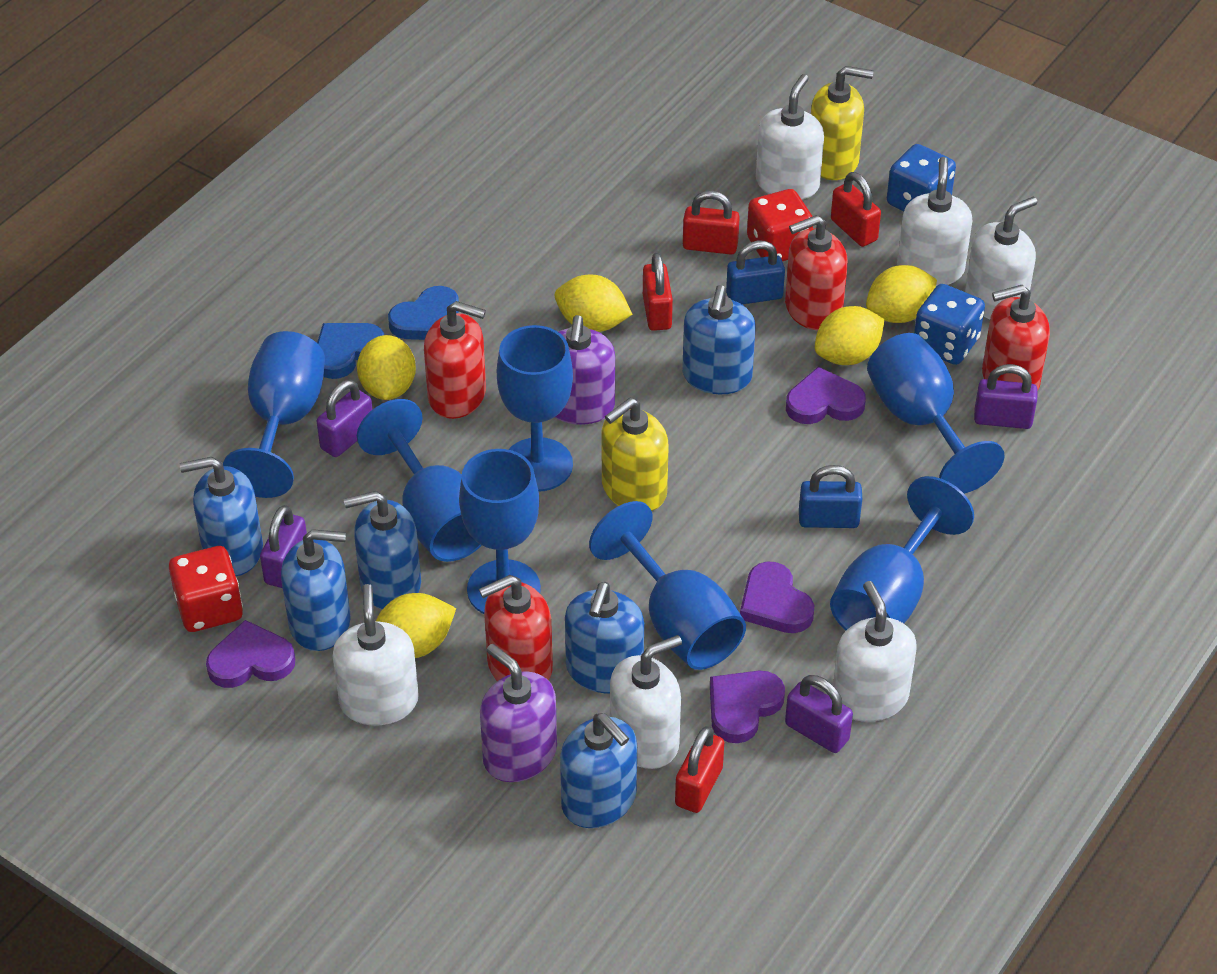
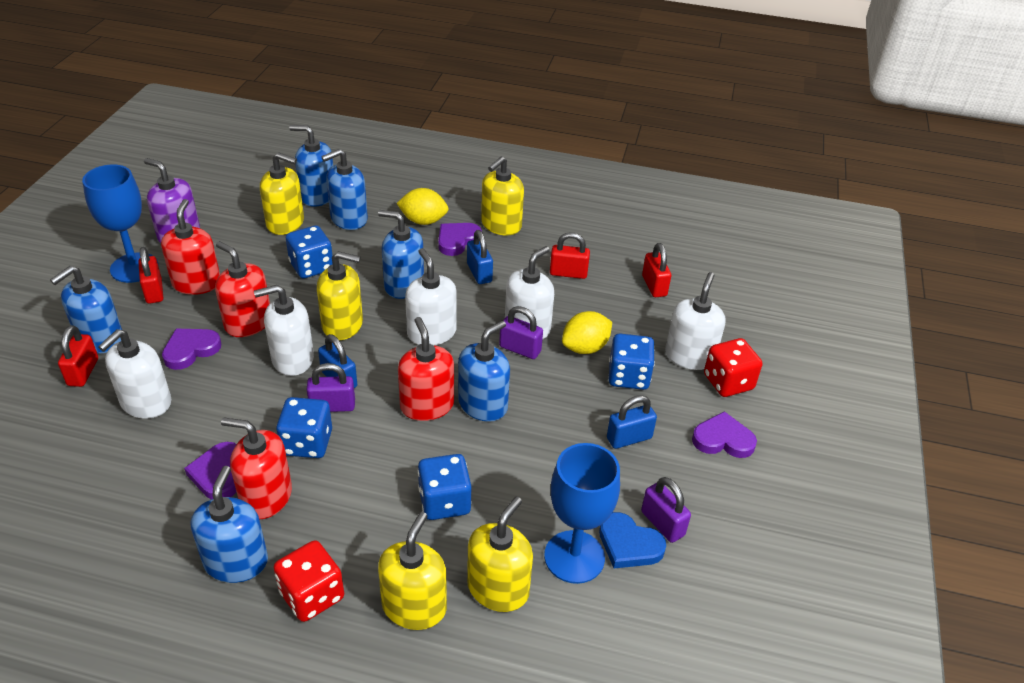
blue dice: 2 -> 4
blue goblet: 7 -> 2
blue heart: 2 -> 1
blue padlock: 2 -> 3
purple padlock: 4 -> 3
purple soap dispenser: 2 -> 1
white soap dispenser: 6 -> 5
yellow lemon: 5 -> 2
yellow soap dispenser: 2 -> 5

